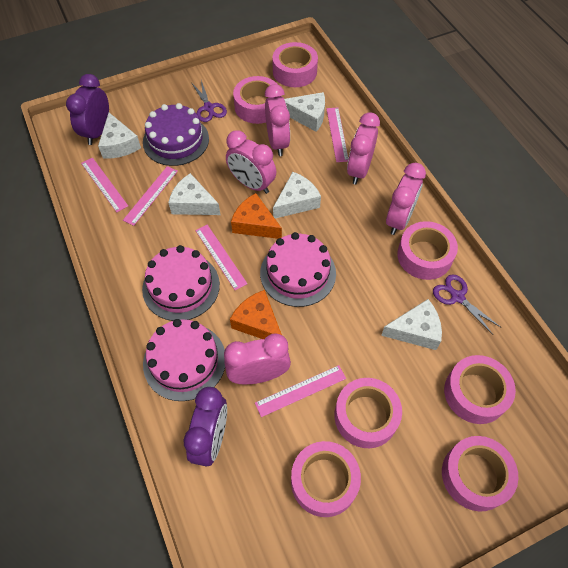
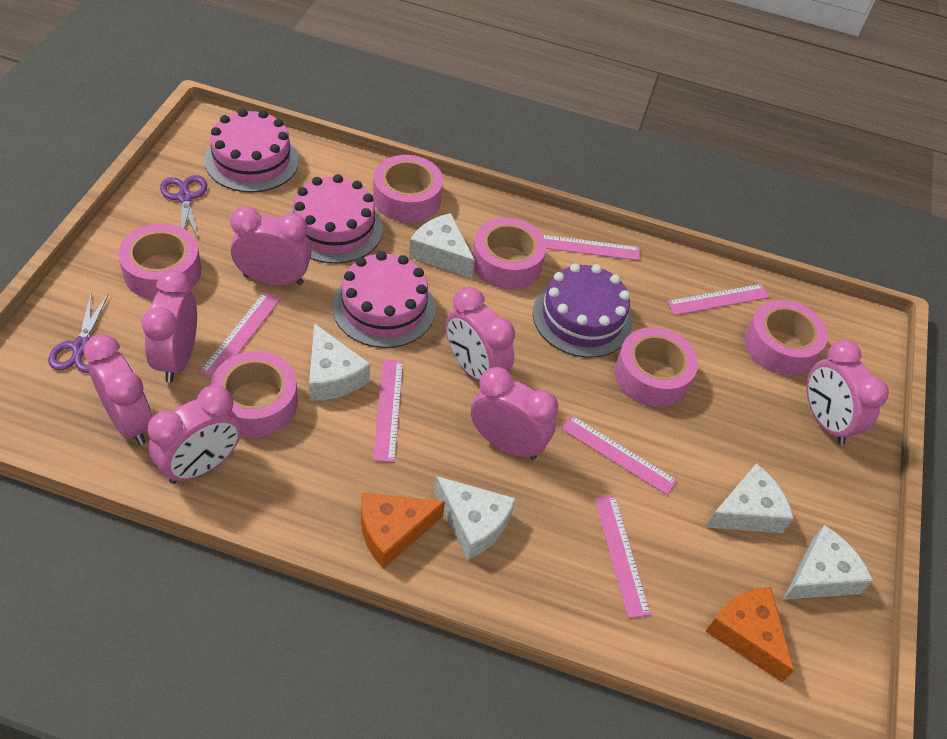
pink clock: 5 -> 7
pink ruler: 5 -> 6
pink tape: 7 -> 6
purple clock: 2 -> 0

